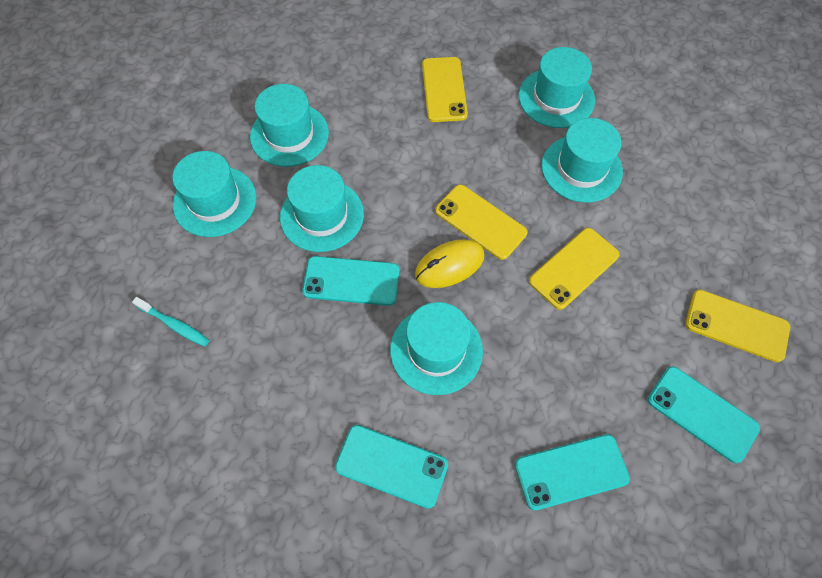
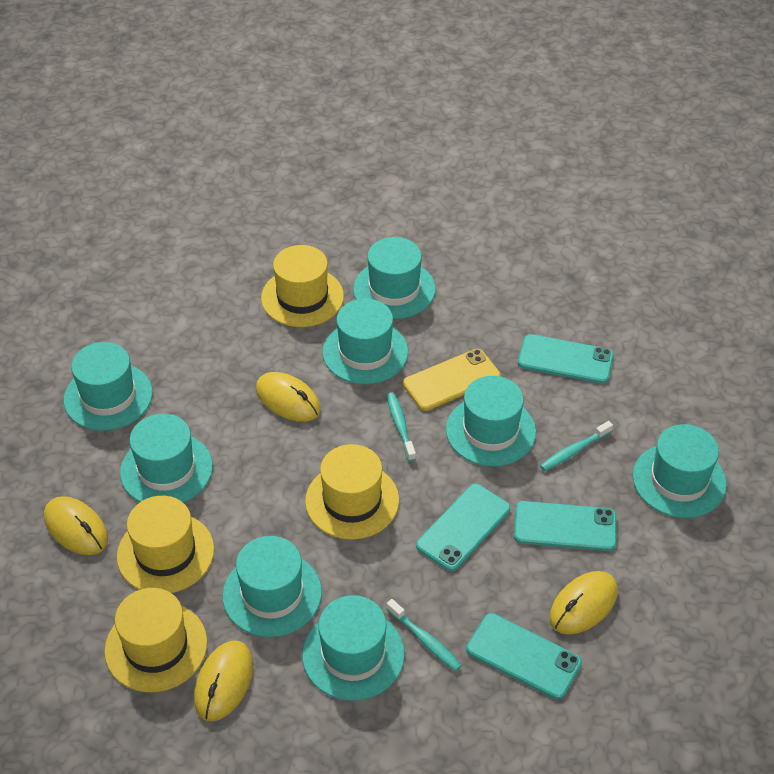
turquoise hat: 6 -> 8
turquoise toothbrush: 1 -> 3
yellow hat: 0 -> 4
yellow mouse: 1 -> 4
yellow phone: 4 -> 1

